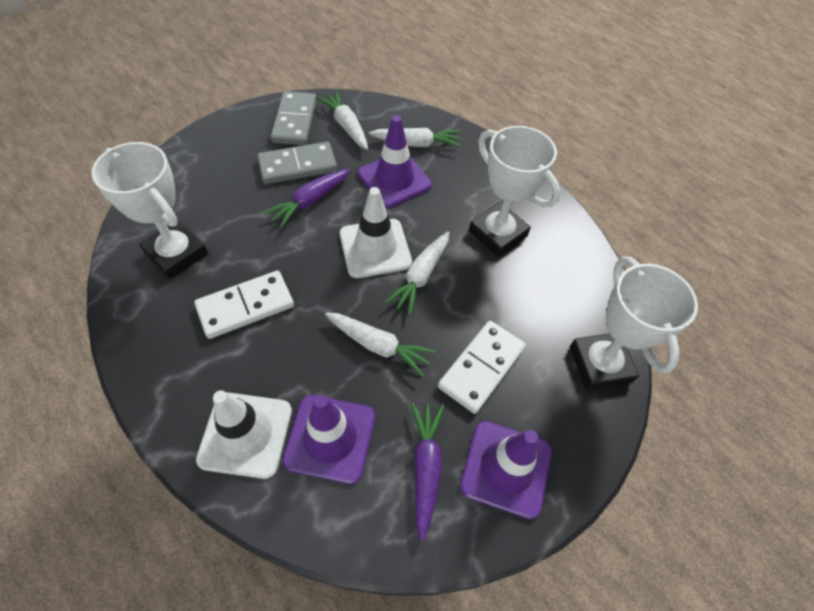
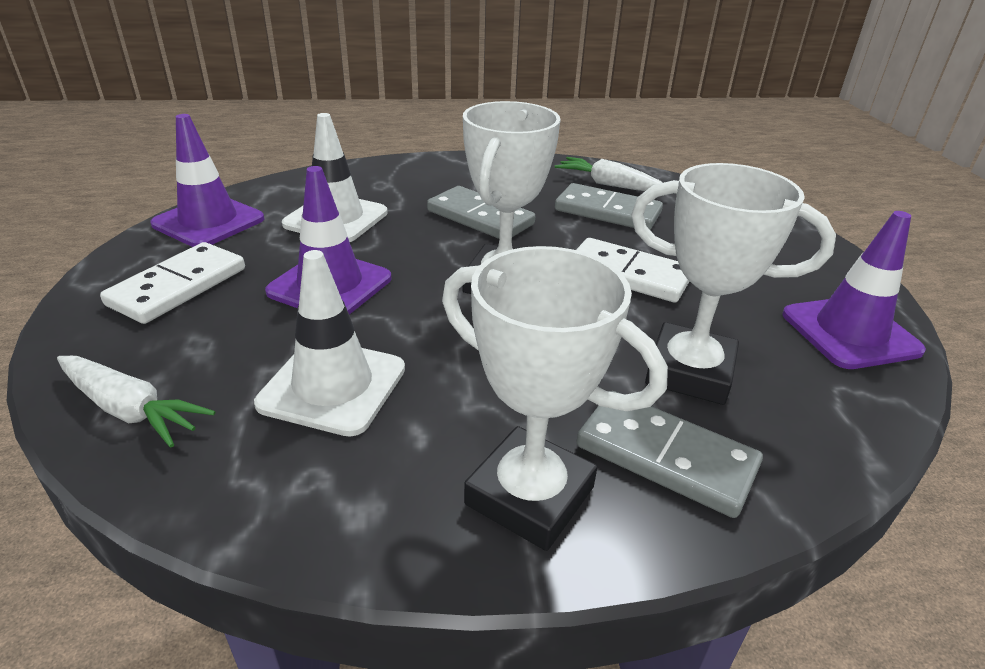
grey domino: 2 -> 3
purple carrot: 2 -> 0
white carrot: 4 -> 2

